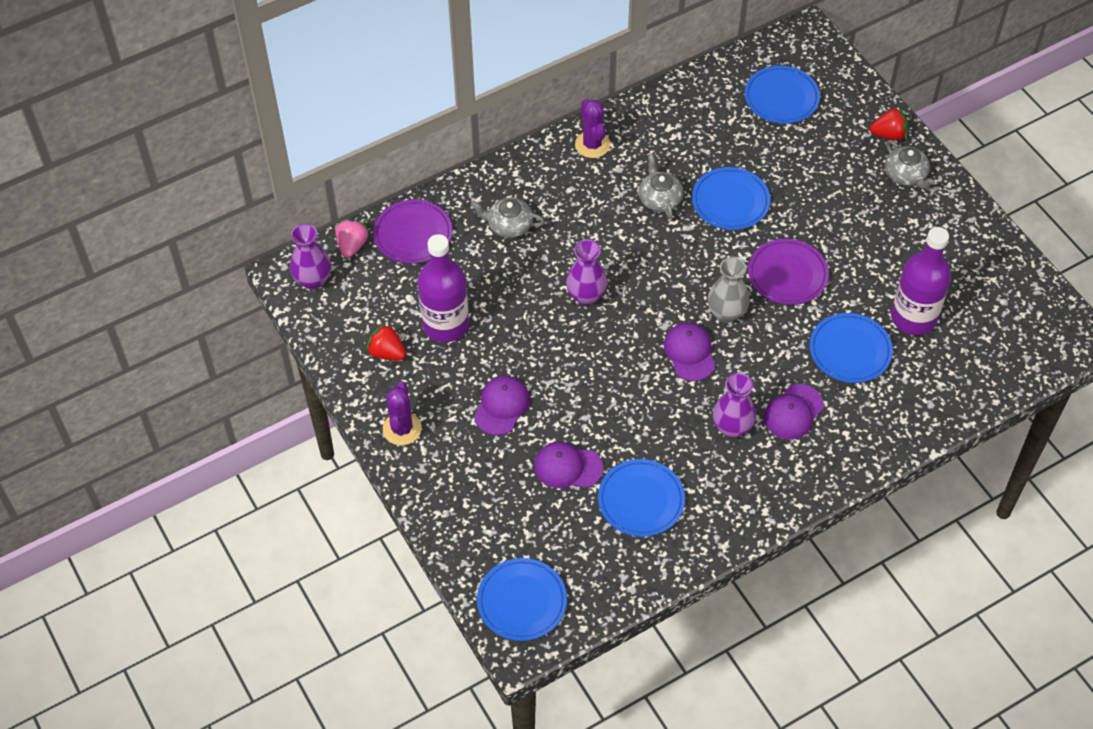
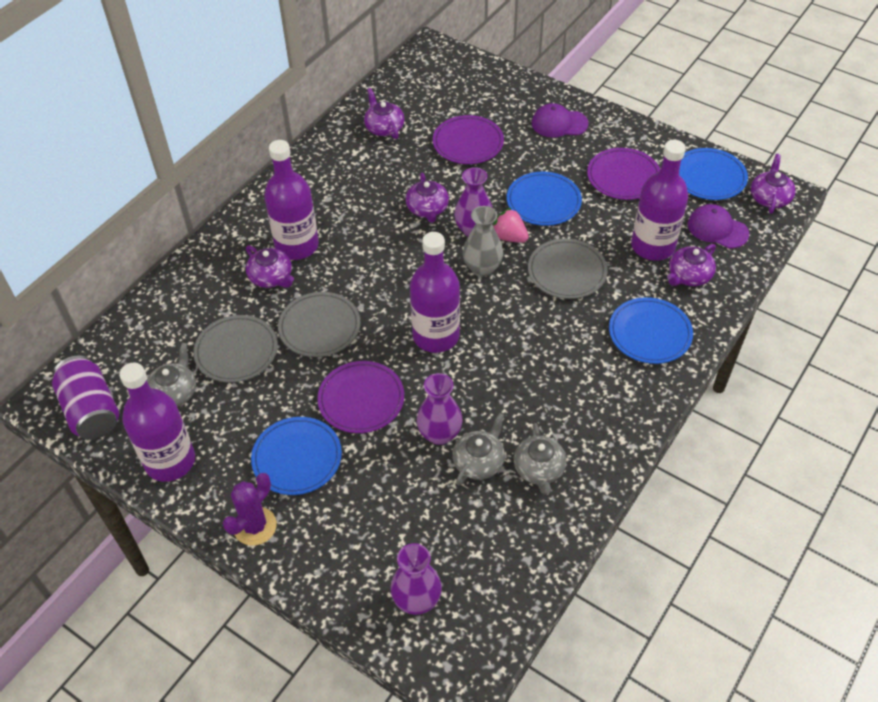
blue plate: 5 -> 4
grey plate: 0 -> 3
purple bottle: 2 -> 4
purple cactus: 2 -> 1
purple can: 0 -> 1
purple cap: 4 -> 2
purple plate: 2 -> 3
purple teapot: 0 -> 5
red strawberry: 2 -> 0

